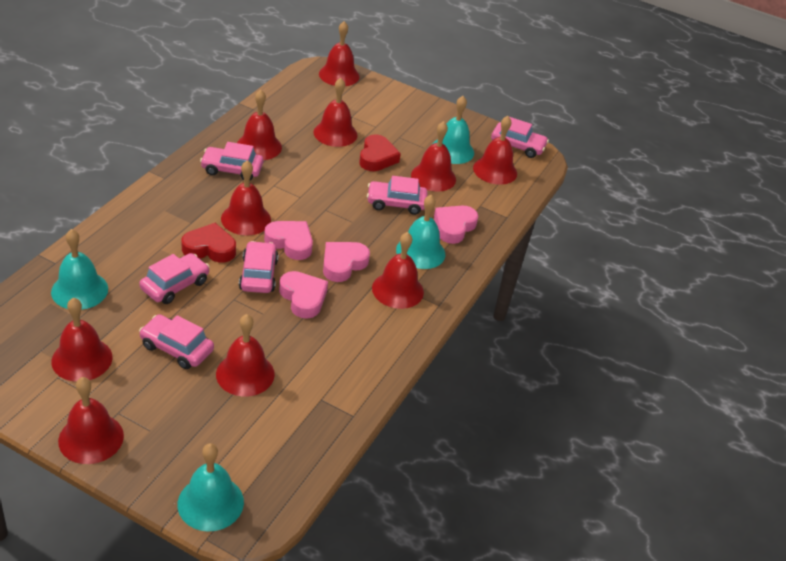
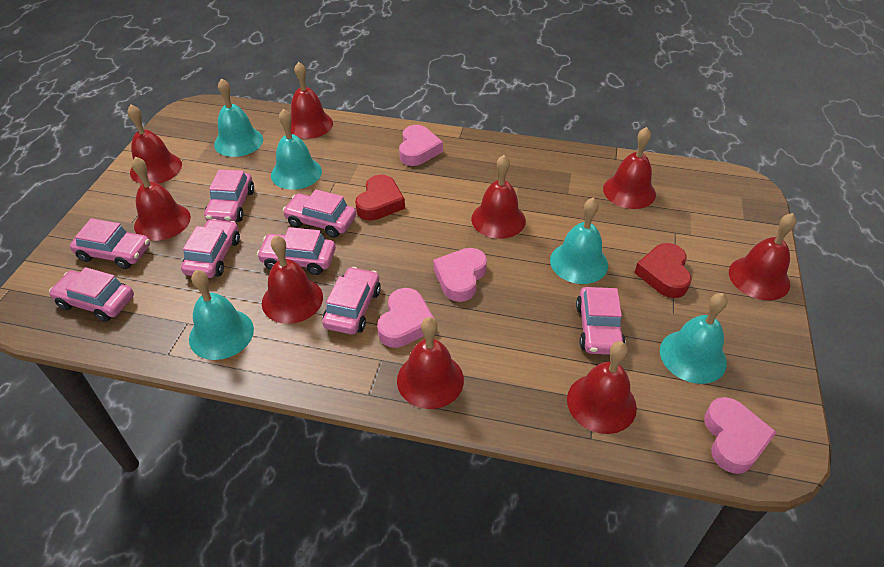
pink car: 6 -> 8
red bell: 10 -> 9
turquoise bell: 4 -> 5

